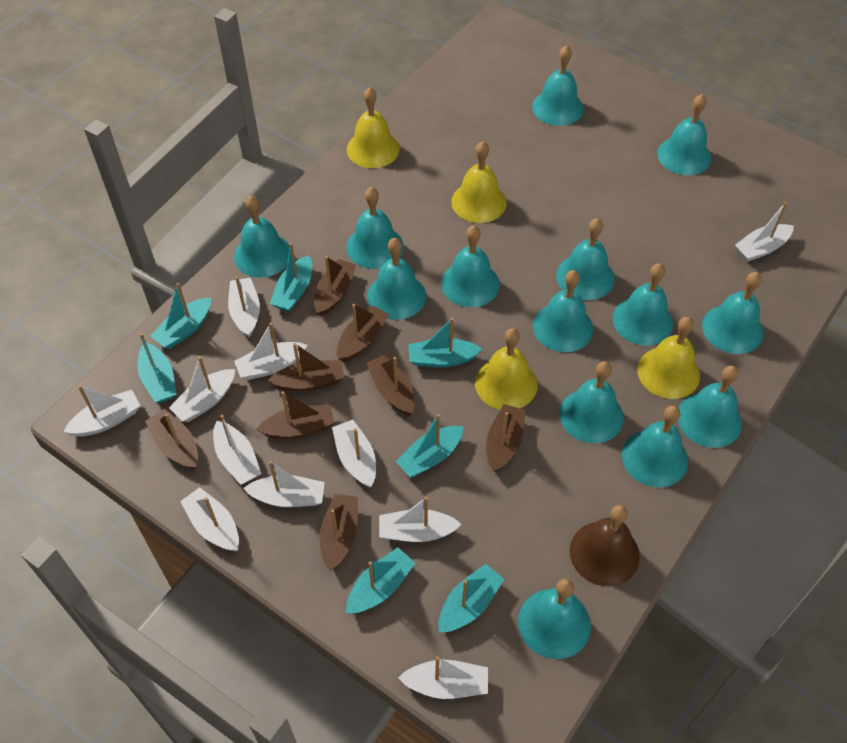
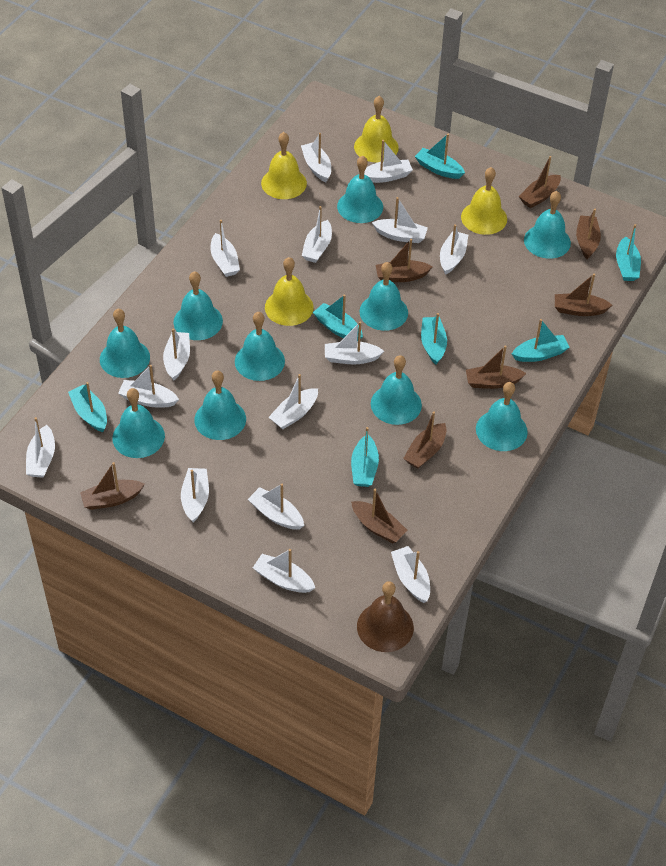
turquoise bell: 14 -> 10
white boat: 11 -> 15

